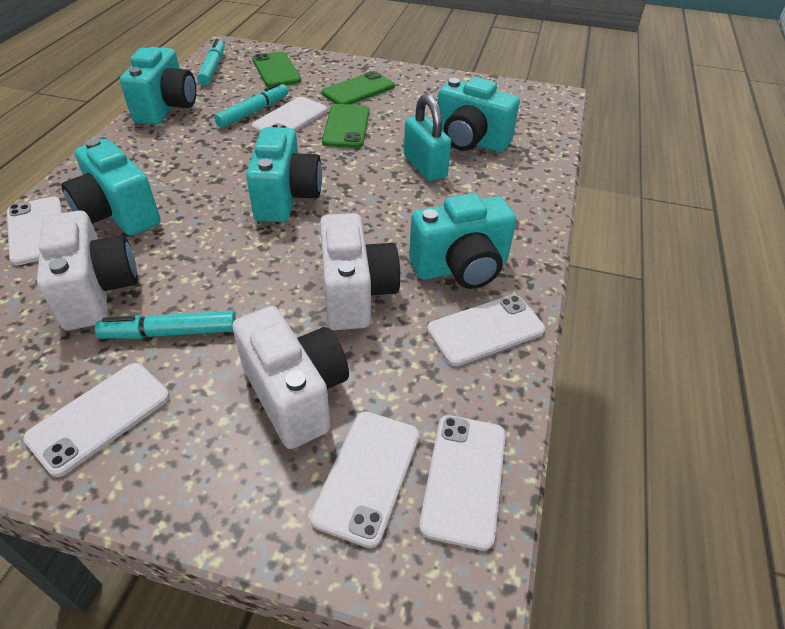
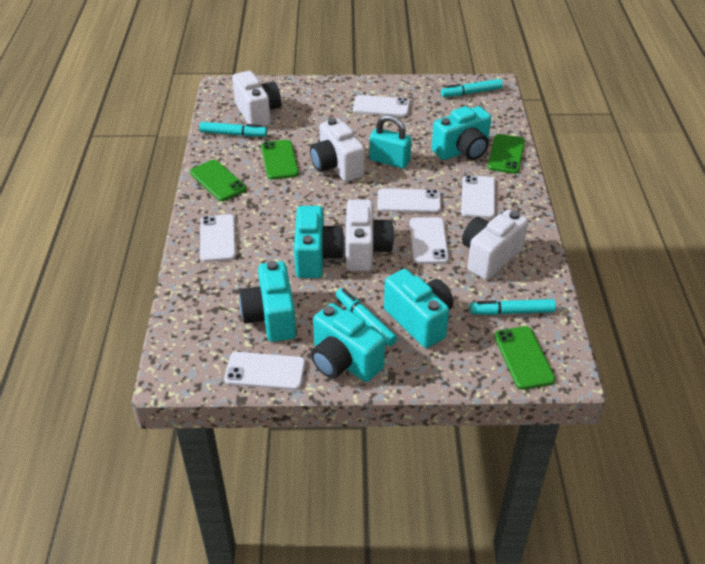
green phone: 3 -> 4
turquoise marker: 3 -> 4
white camera: 3 -> 4

